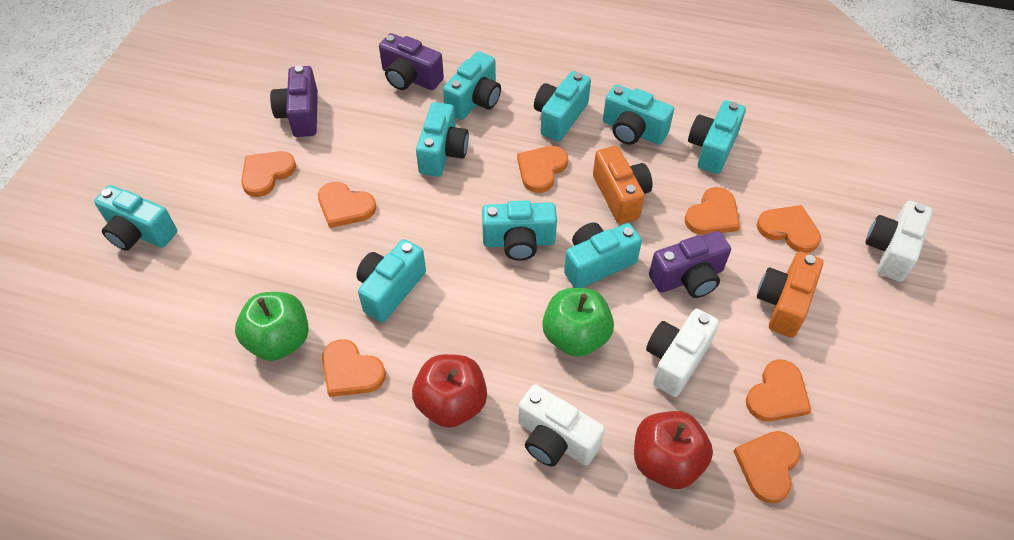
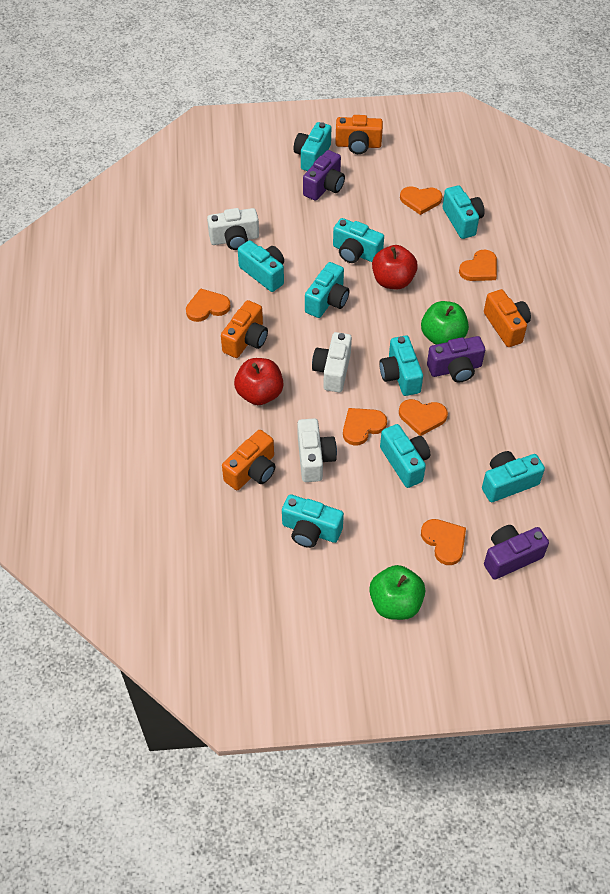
orange camera: 2 -> 4
orange heart: 8 -> 6

